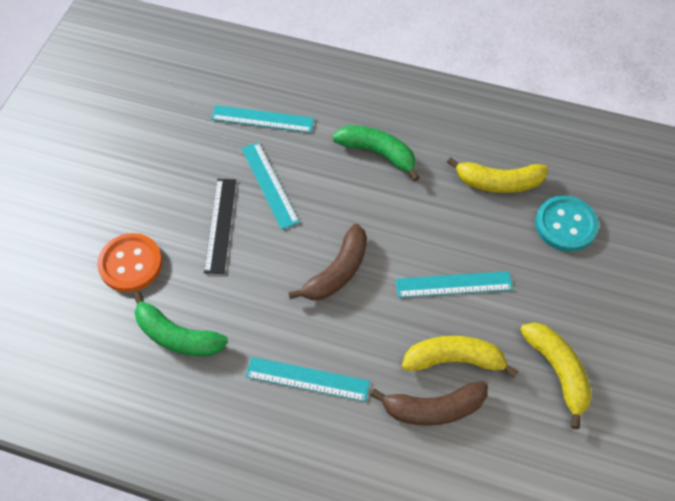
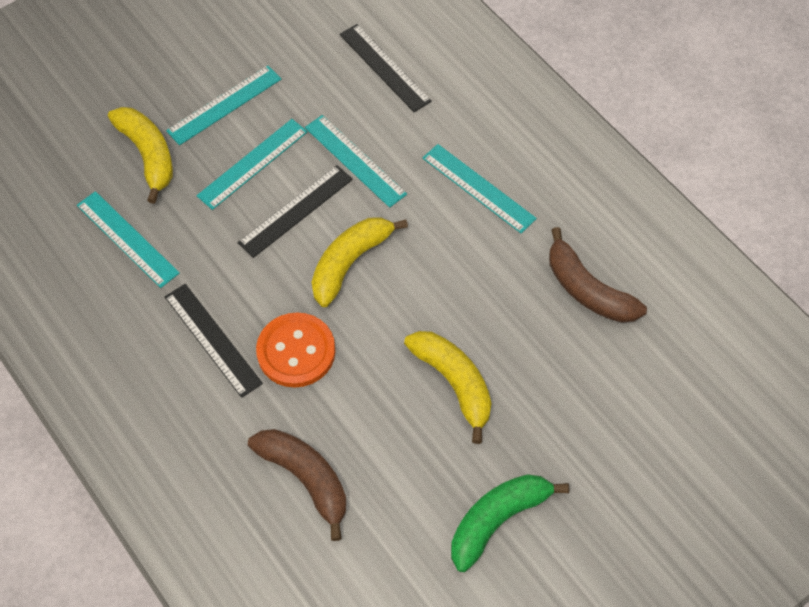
black ruler: 1 -> 3
green banana: 2 -> 1
turquoise button: 1 -> 0
turquoise ruler: 4 -> 5

